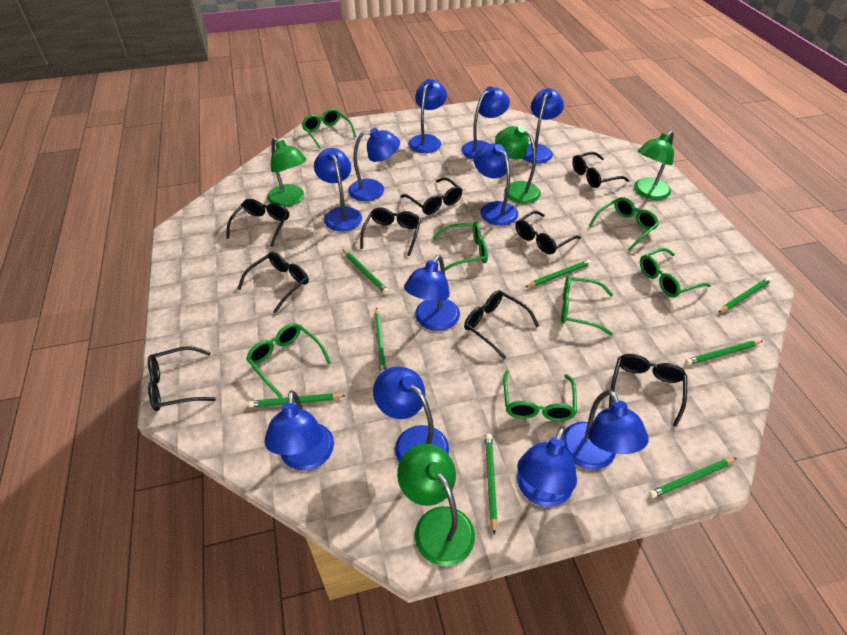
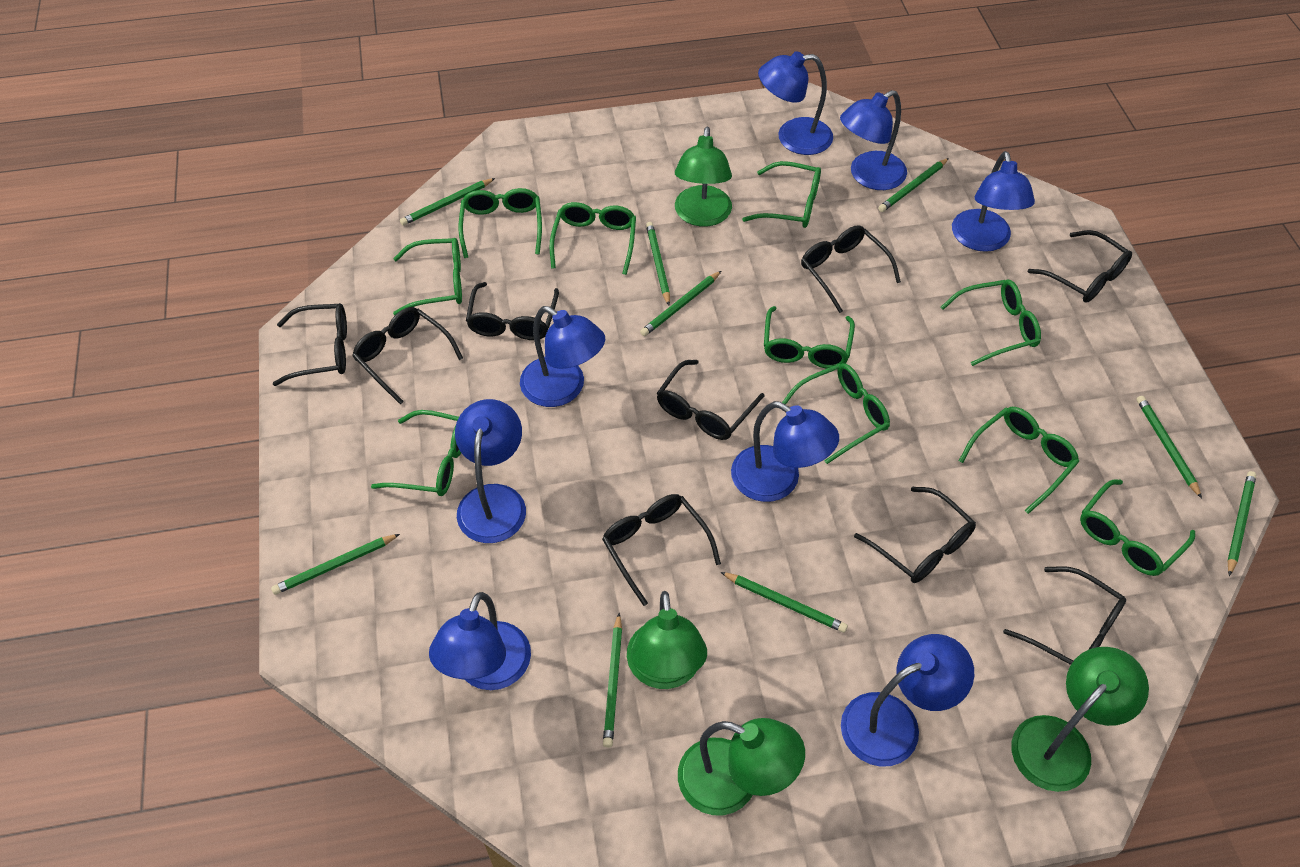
blue lamp: 11 -> 8
green glasses: 7 -> 10
green pencil: 8 -> 9

